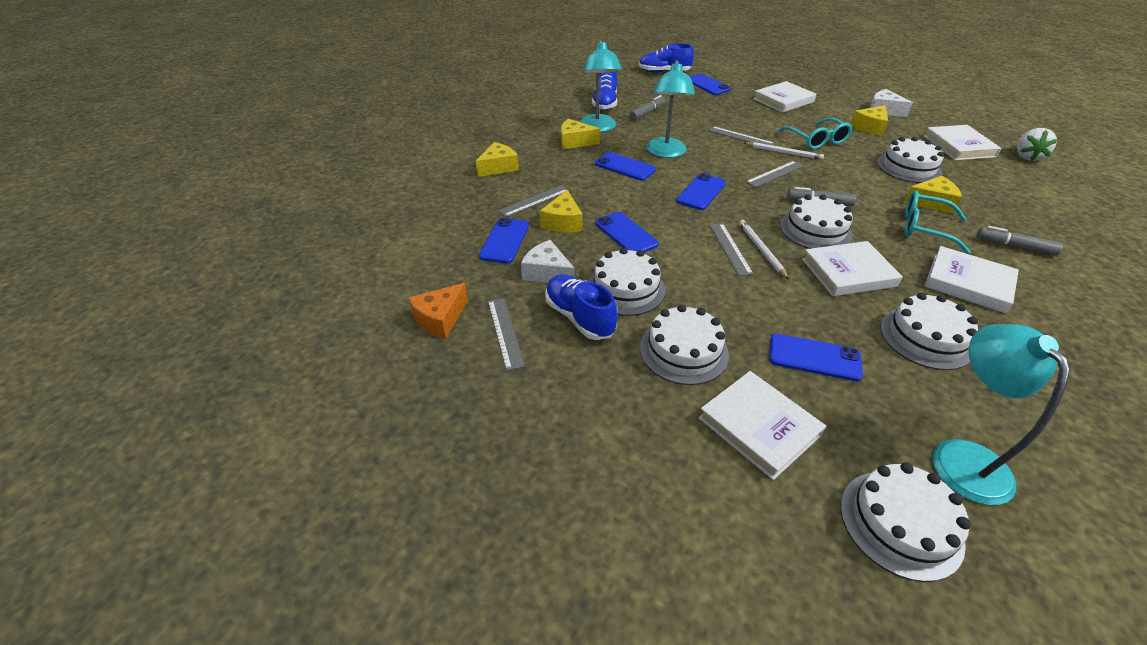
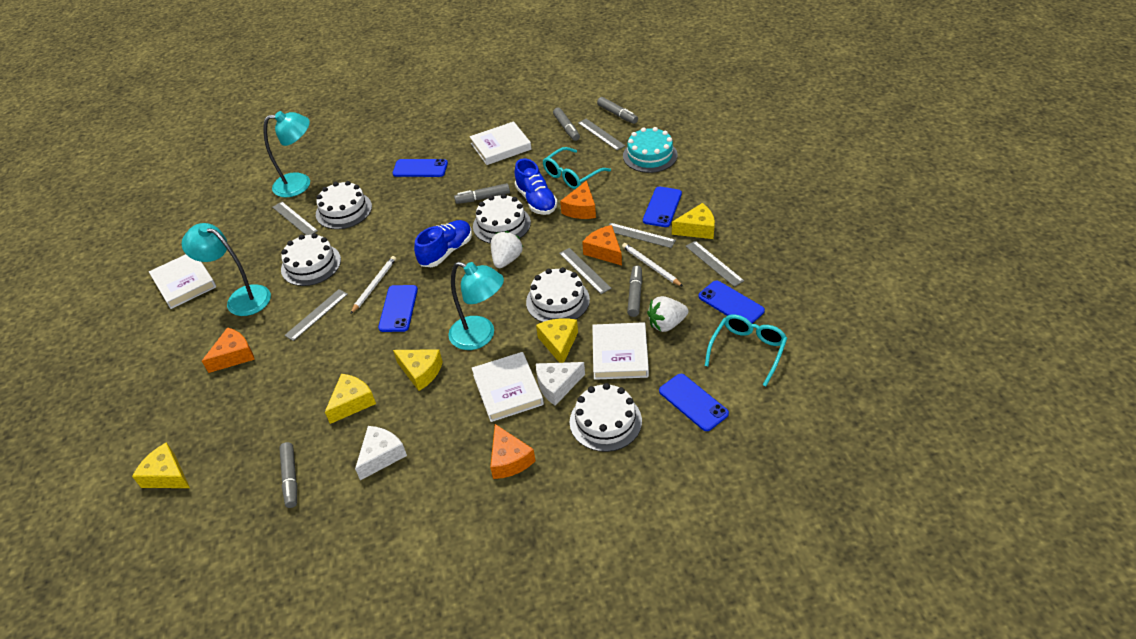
blue phone: 6 -> 5
blue shoe: 3 -> 2
grey marker: 3 -> 5
grey ruler: 5 -> 6
orange cheese: 1 -> 4
turquoise cake: 0 -> 1
white book: 5 -> 4
white cake: 6 -> 5
white strawberry: 1 -> 2

